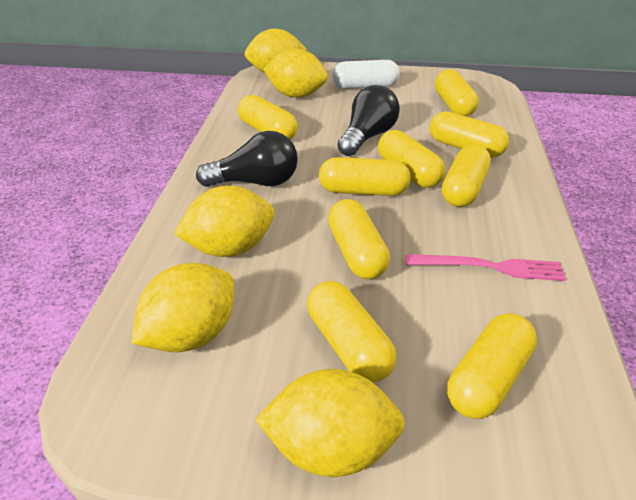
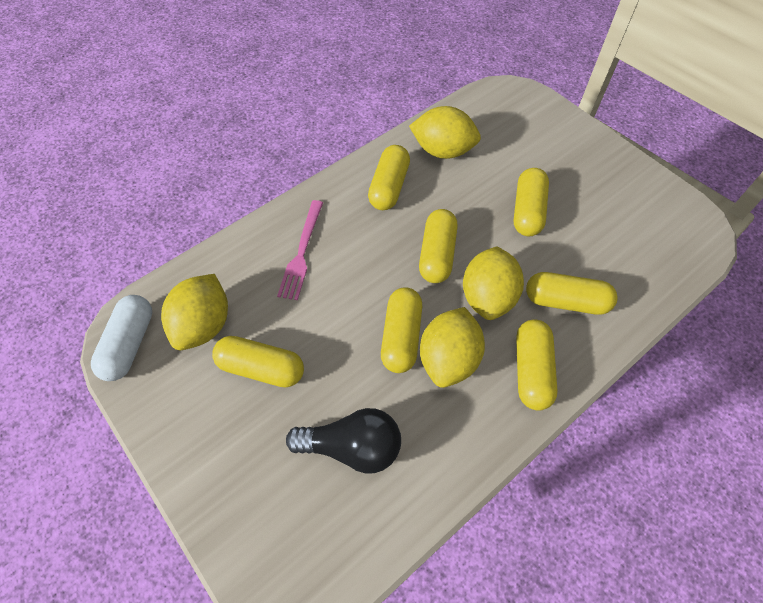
black light bulb: 2 -> 1
yellow capsule: 9 -> 7
yellow lemon: 5 -> 4

